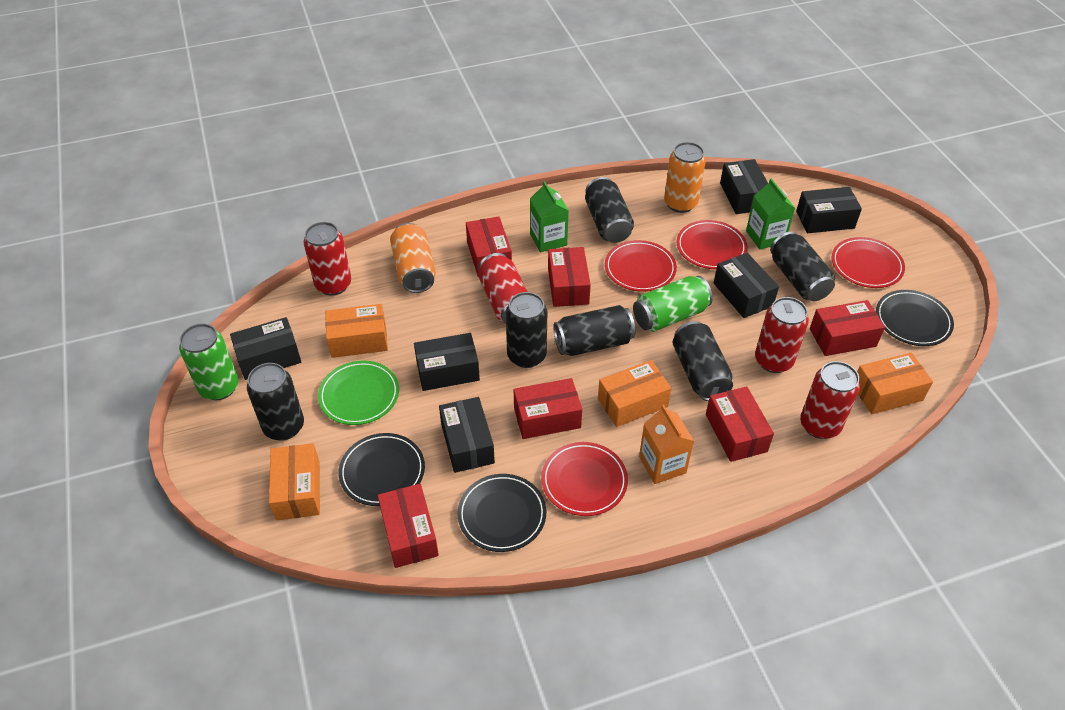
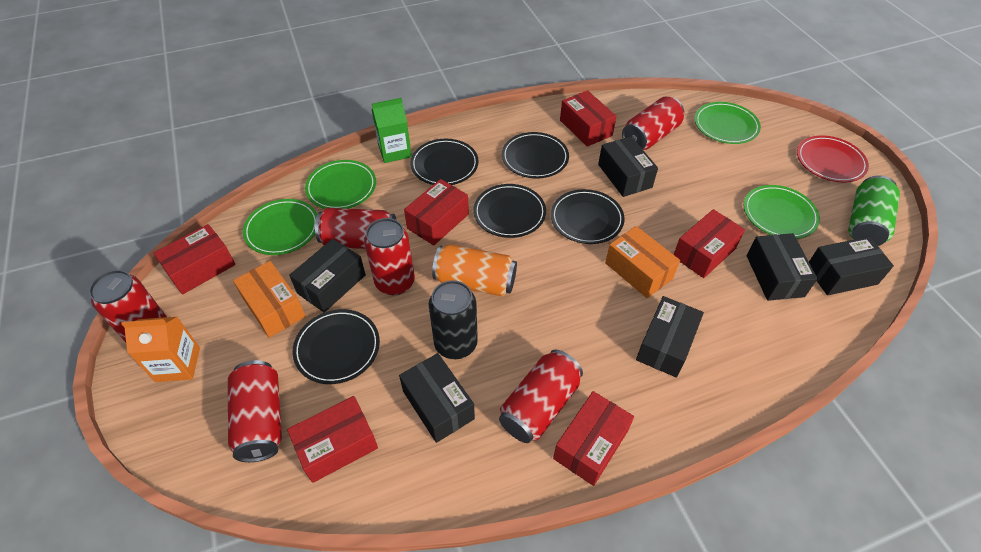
black can: 6 -> 1
black plate: 3 -> 5
green can: 2 -> 1
green carton: 2 -> 1
green plate: 1 -> 4
orange box: 4 -> 2
orange can: 2 -> 1
red can: 4 -> 6
red plate: 4 -> 1

